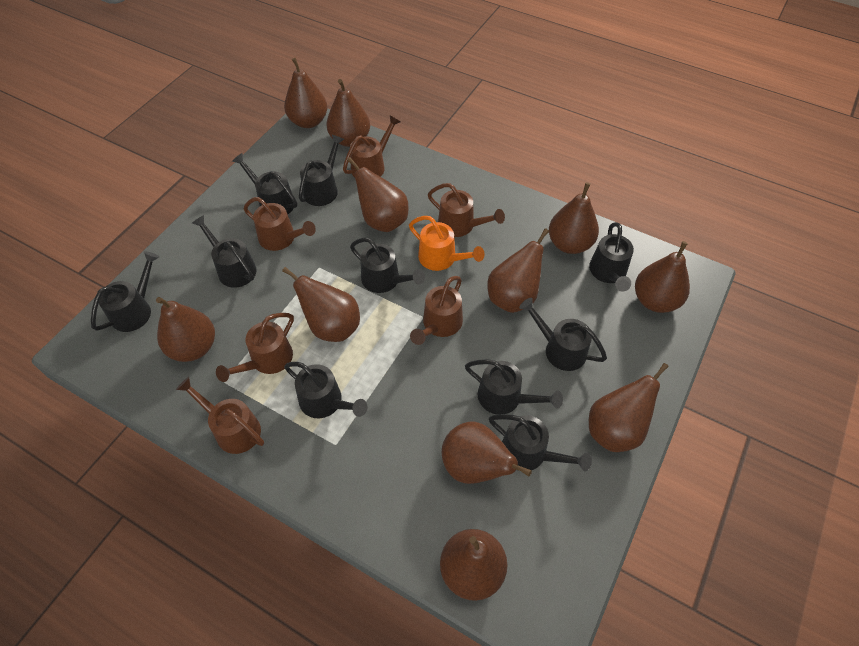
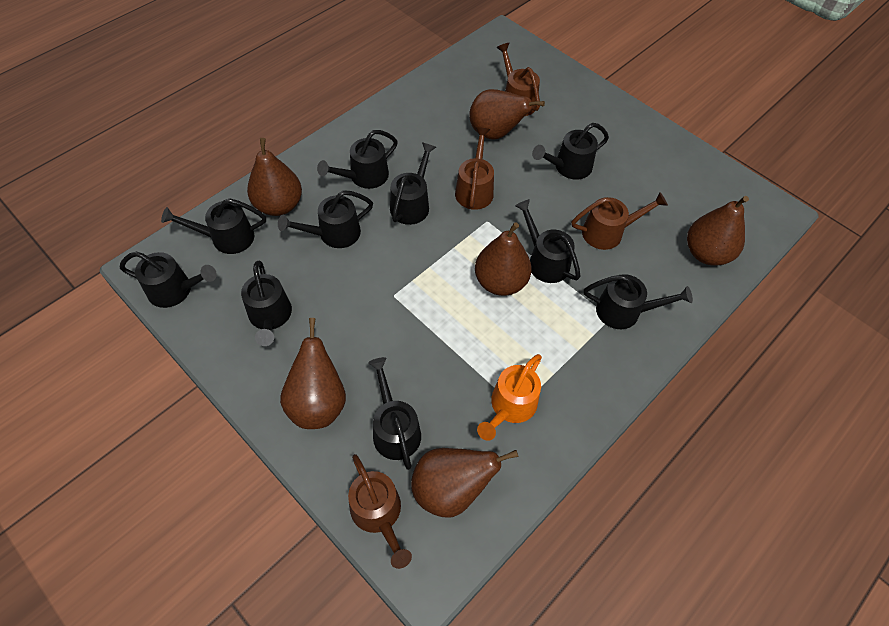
brown pear: 11 -> 6
brown watering can: 6 -> 4

